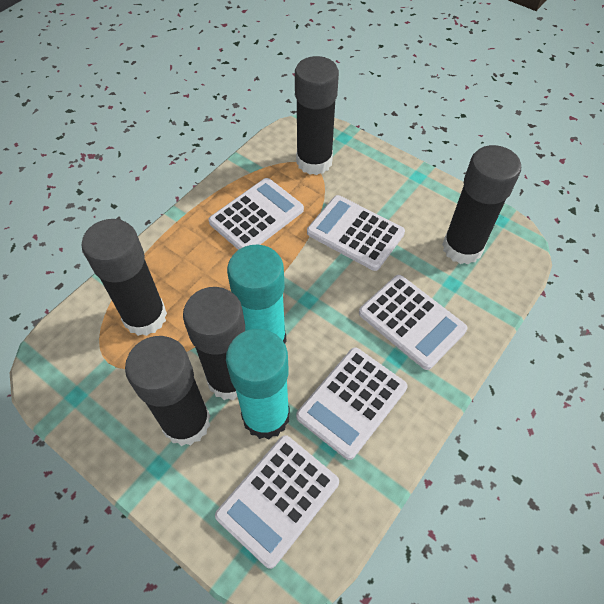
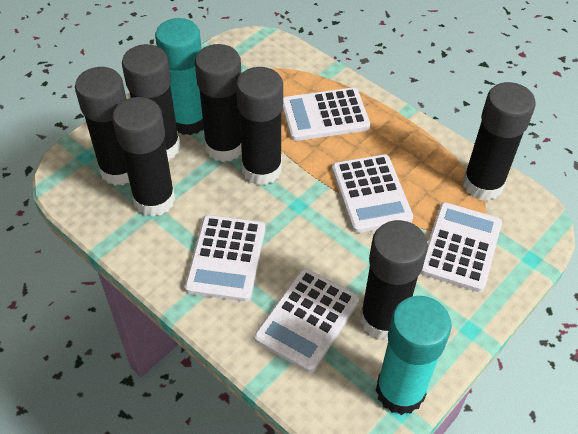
black glue stick: 5 -> 7

